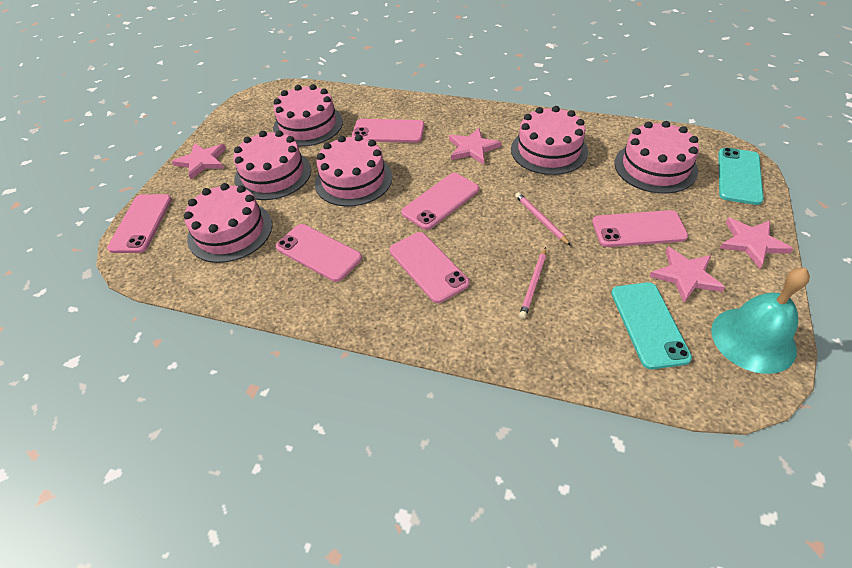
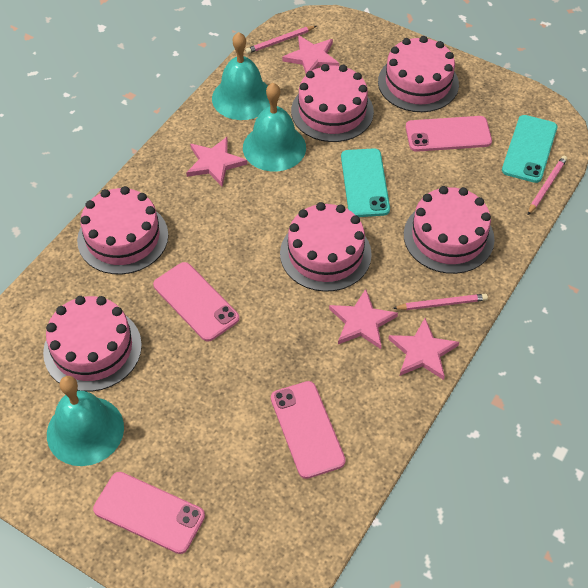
pink pencil: 2 -> 3
pink phone: 6 -> 4
turquoise bell: 1 -> 3

